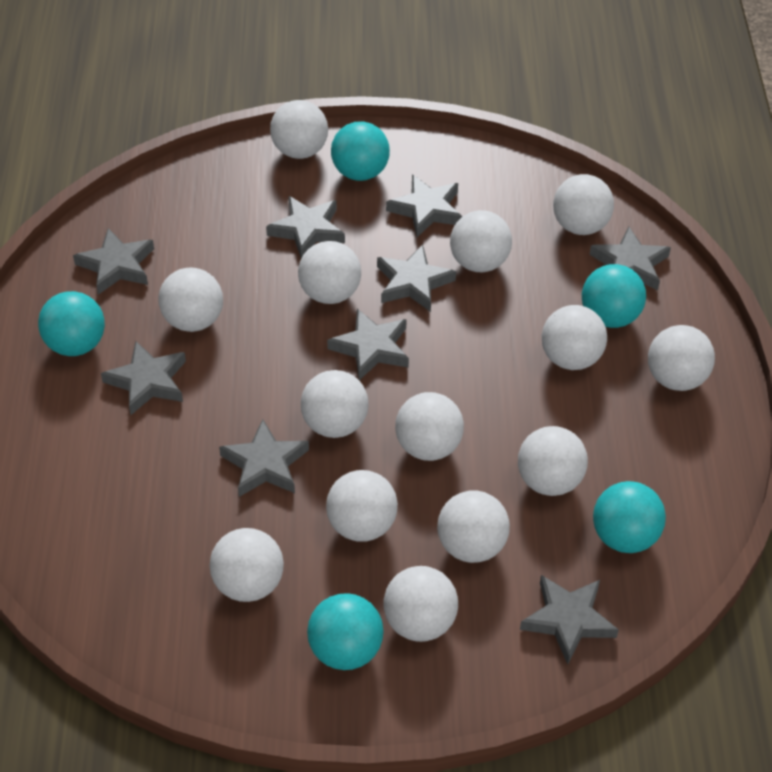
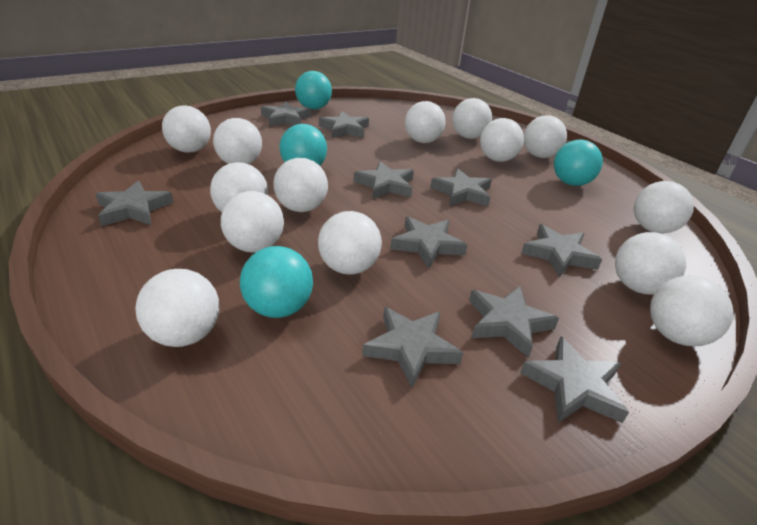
grey star: 9 -> 10
turquoise ball: 5 -> 4

